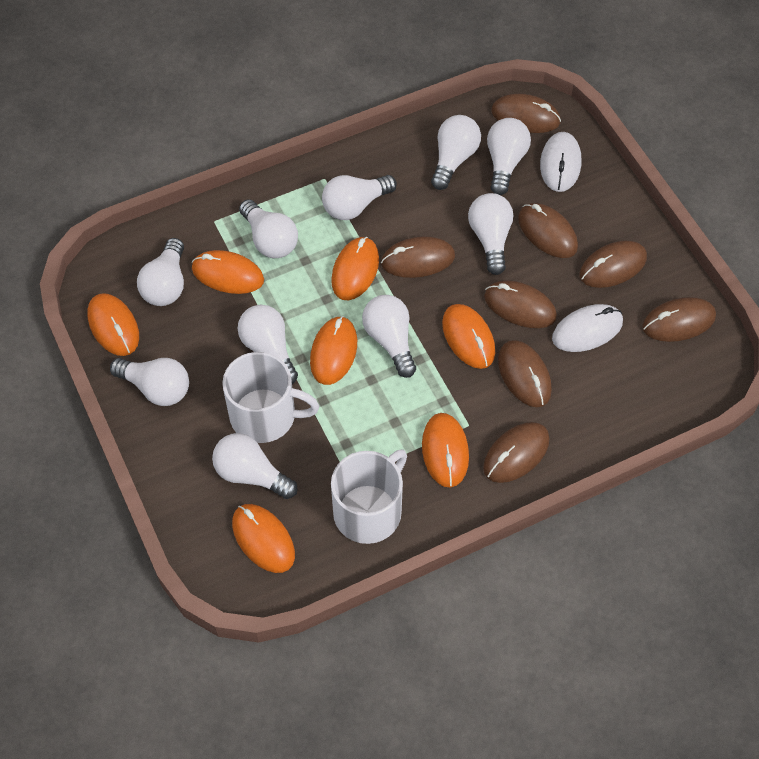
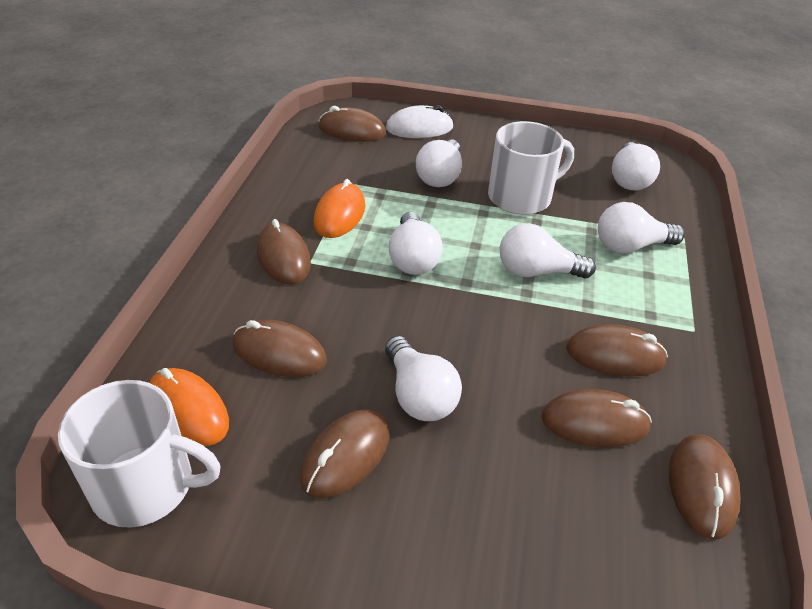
brown mouse: 8 -> 7
orange mouse: 7 -> 2
white light bulb: 10 -> 6
white mouse: 2 -> 1

